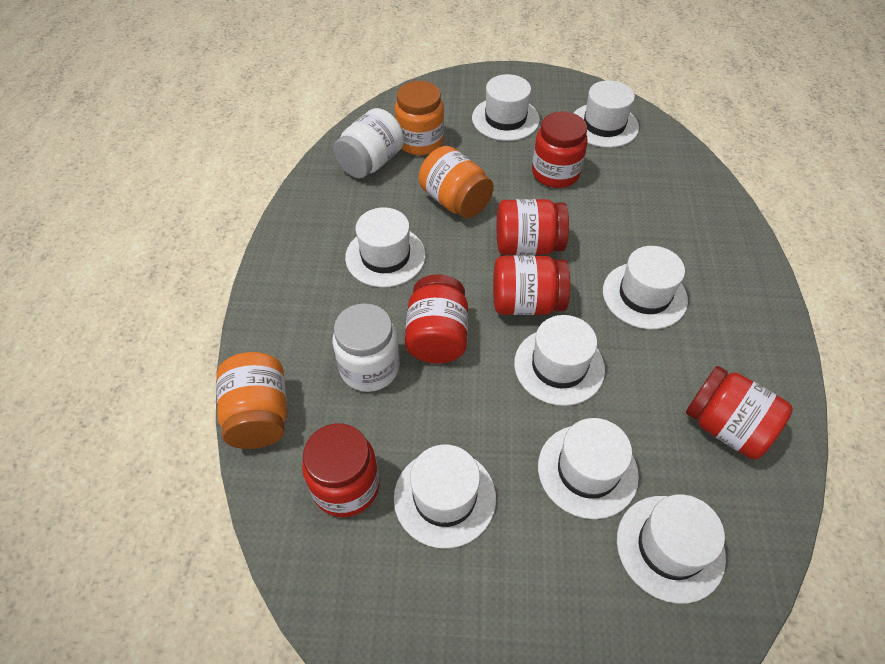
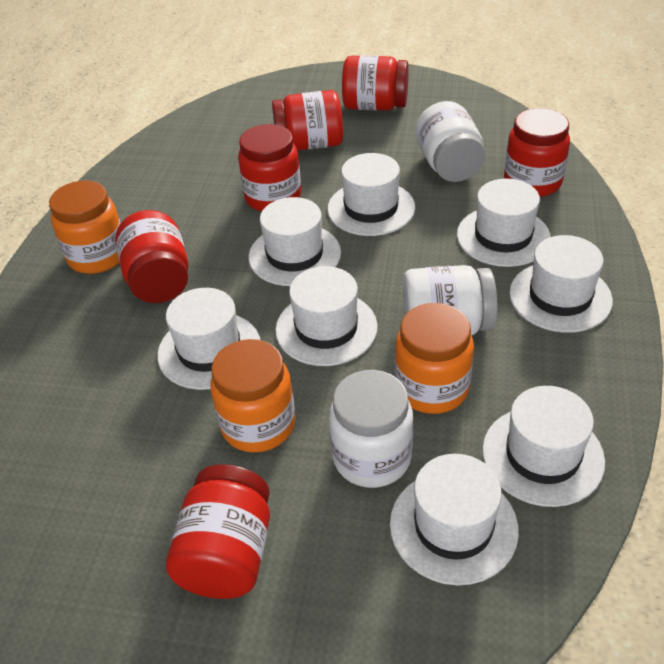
white jar: 2 -> 3

